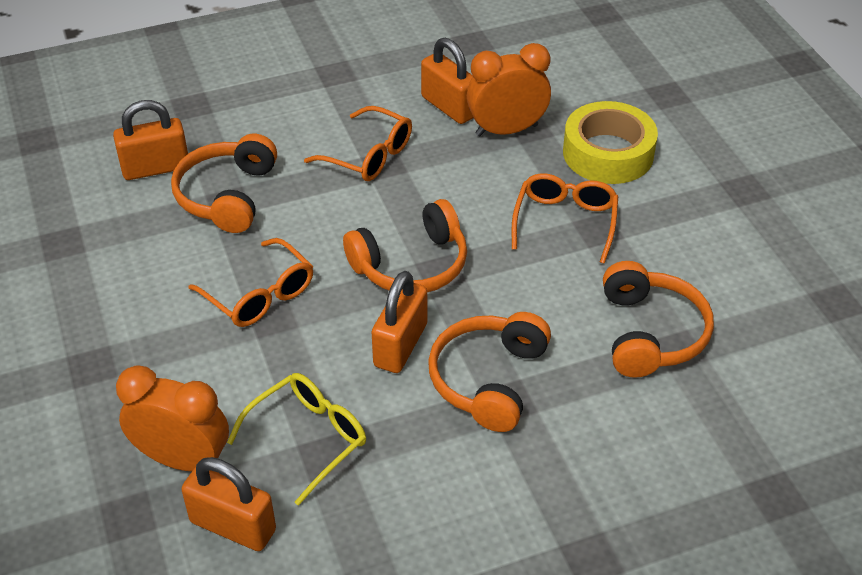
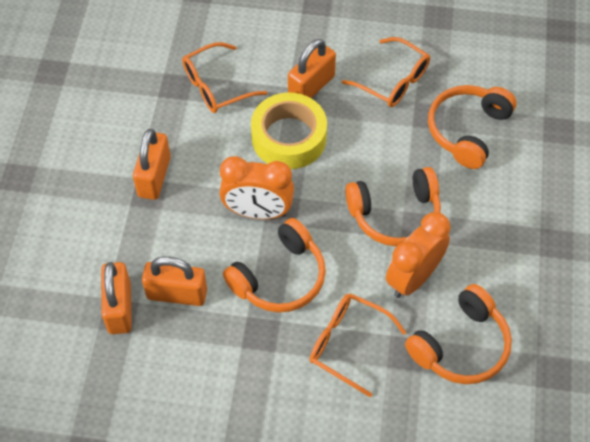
yellow glasses: 1 -> 0

